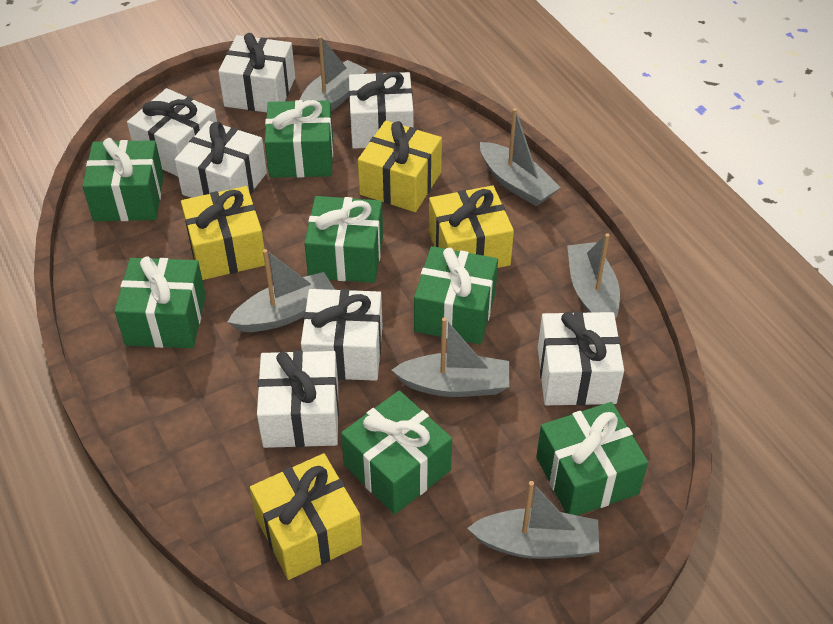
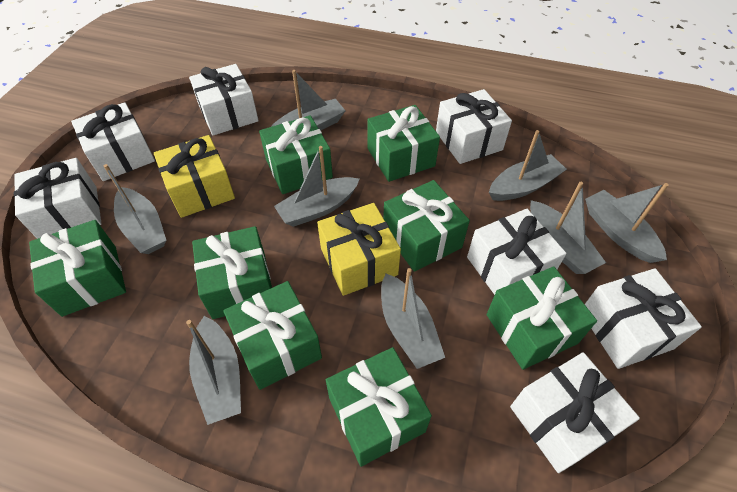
green gift: 7 -> 8
grey boat: 6 -> 8
yellow gift: 4 -> 2

